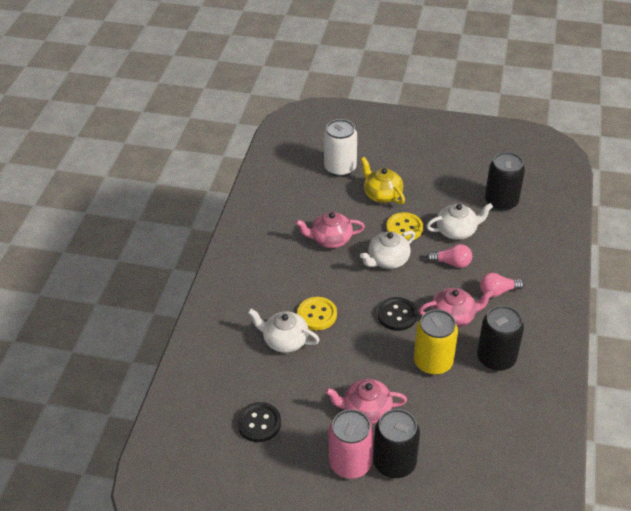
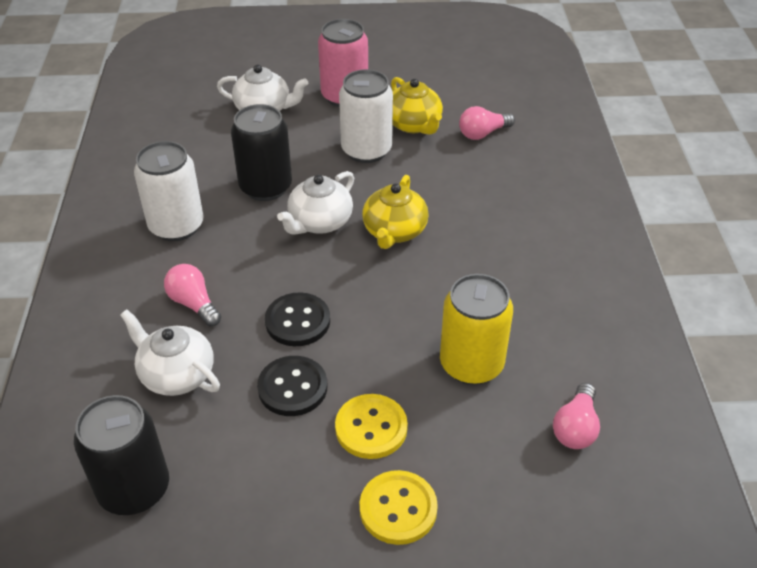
black can: 3 -> 2
pink light bulb: 2 -> 3
pink teapot: 3 -> 0
white can: 1 -> 2
yellow teapot: 1 -> 2

